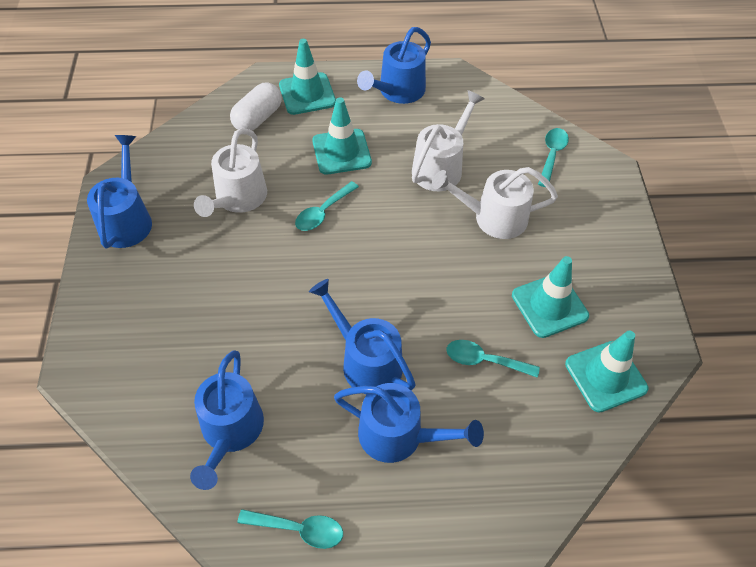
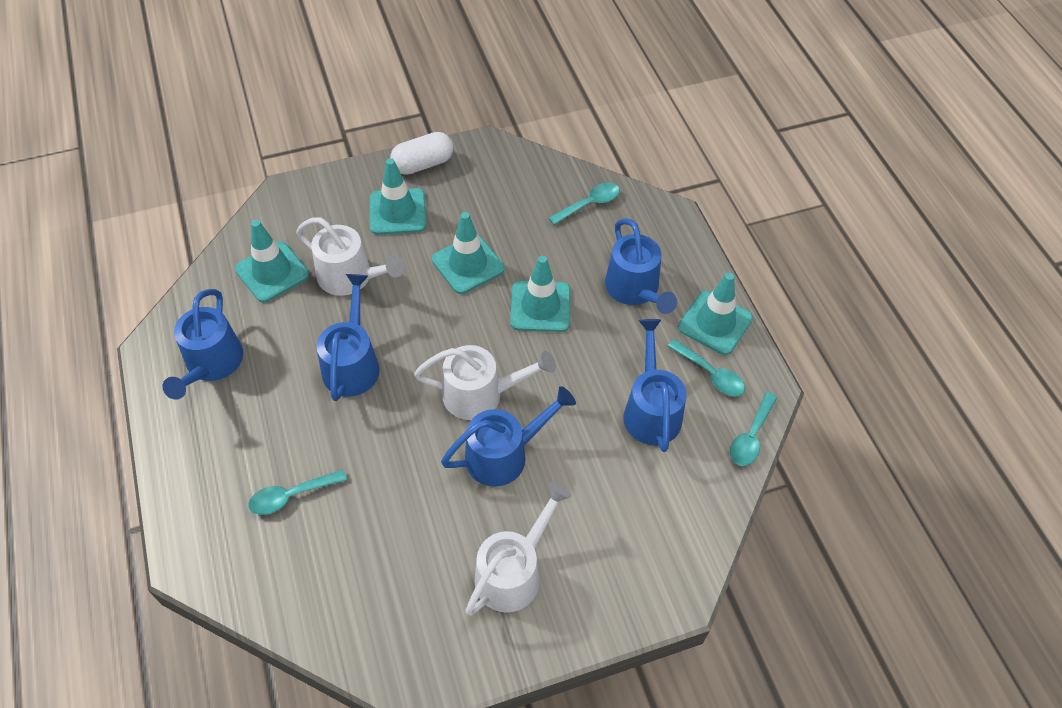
turquoise traffic cone: 4 -> 5

